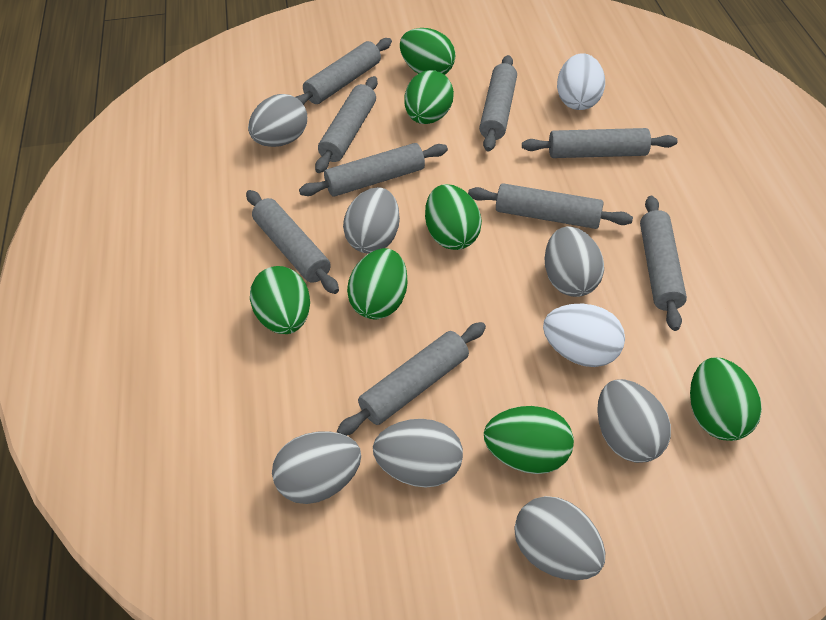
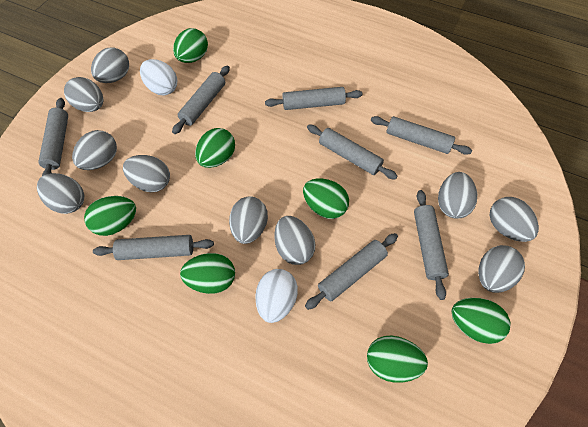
grey egg: 7 -> 10
grey rolling pin: 9 -> 8

